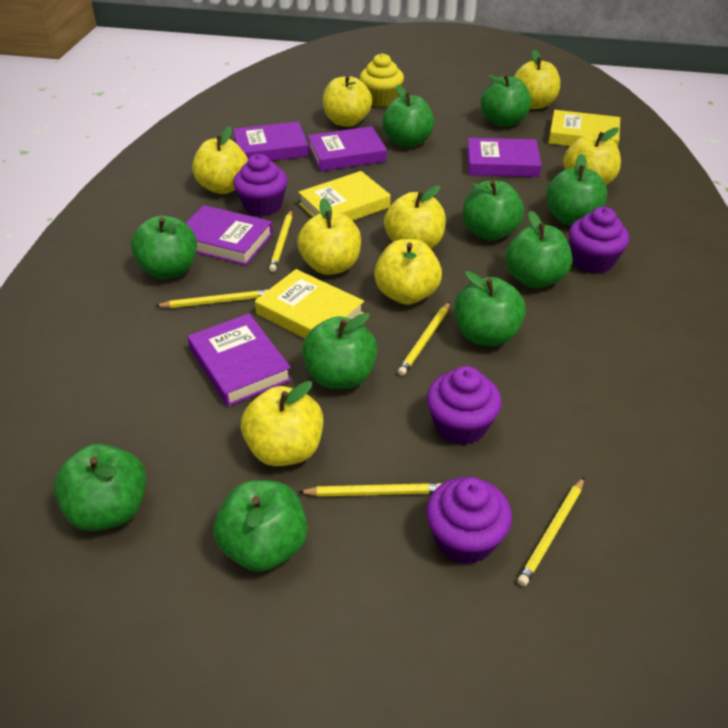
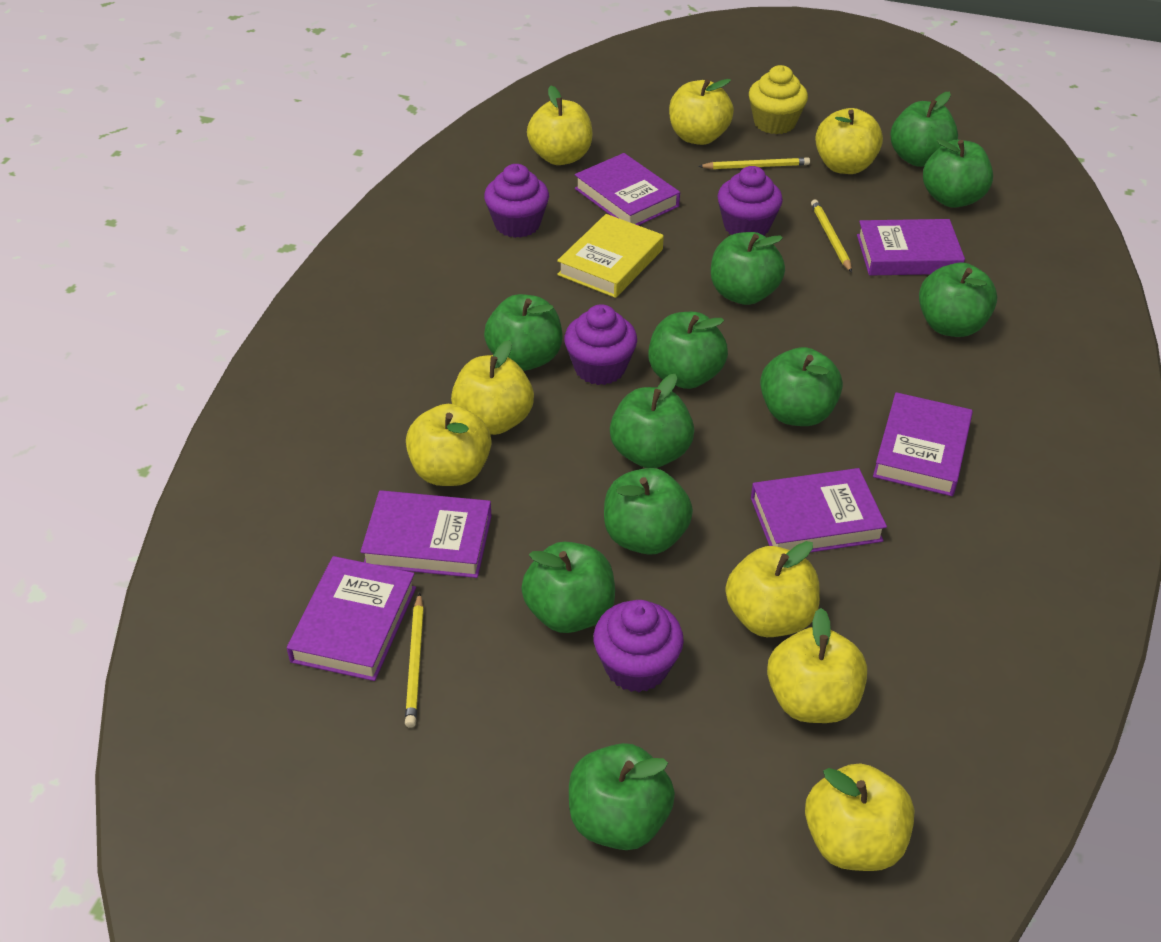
green apple: 10 -> 11
purple book: 5 -> 6
yellow book: 3 -> 1
yellow pencil: 5 -> 3

